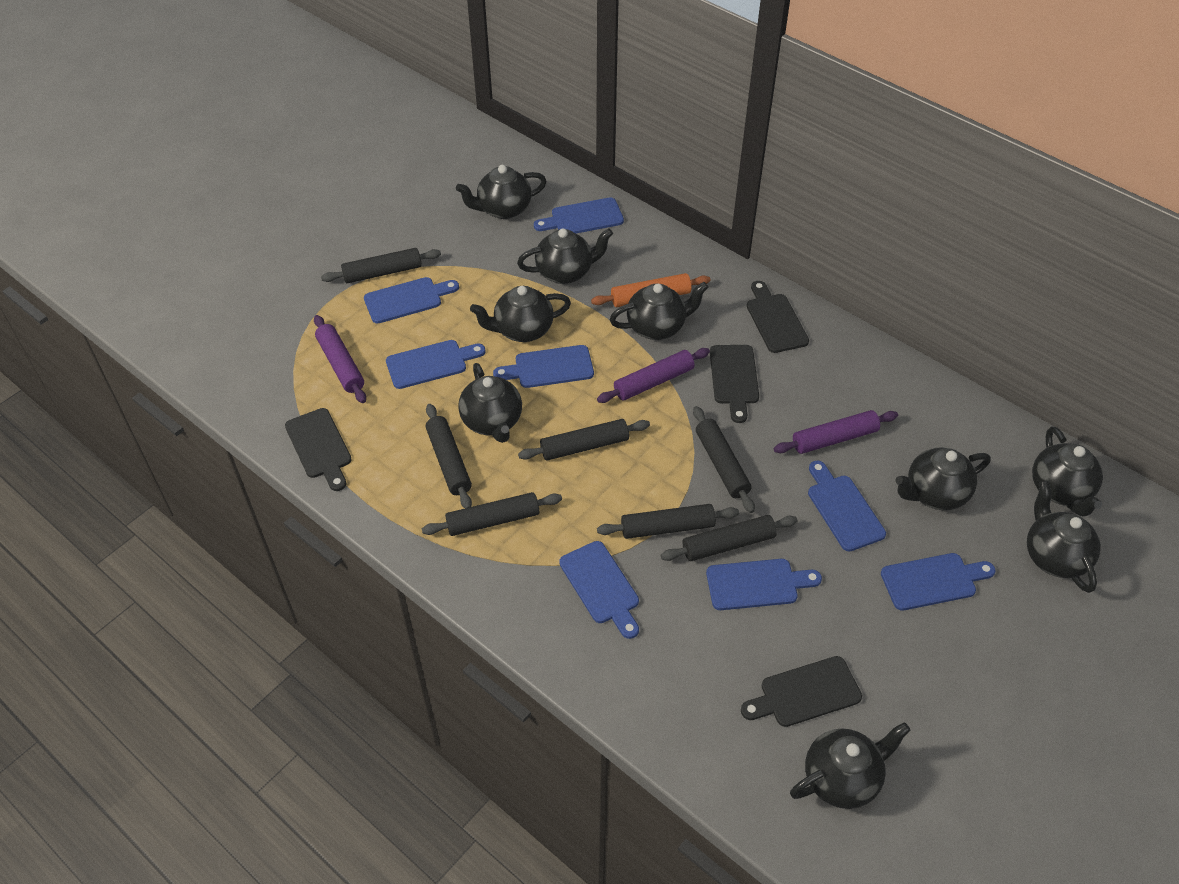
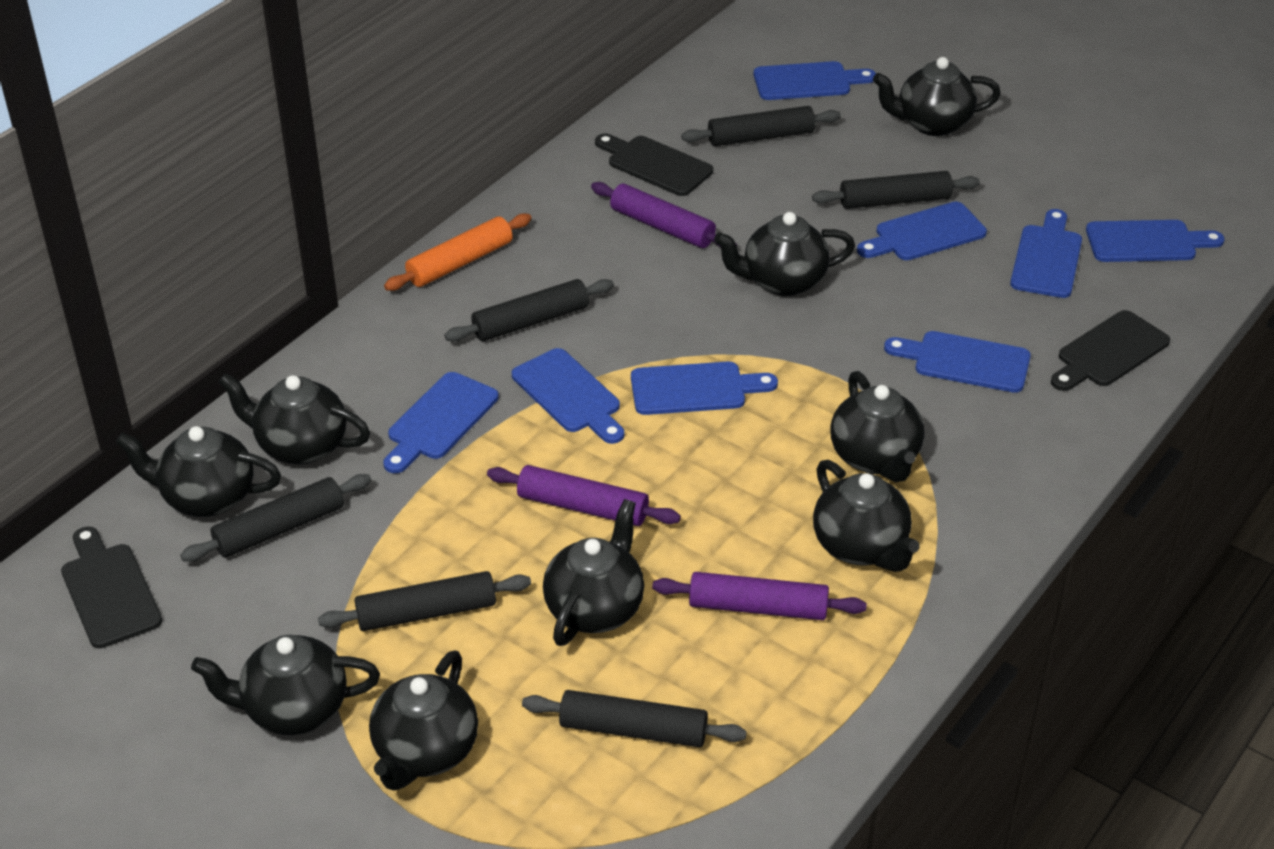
black cutting board: 4 -> 3
black rolling pin: 7 -> 6

